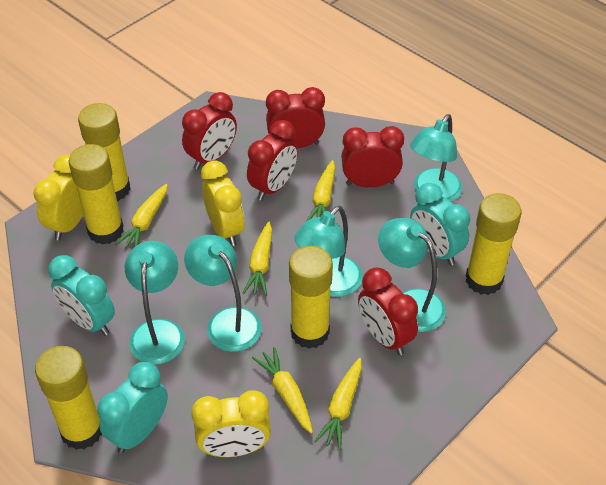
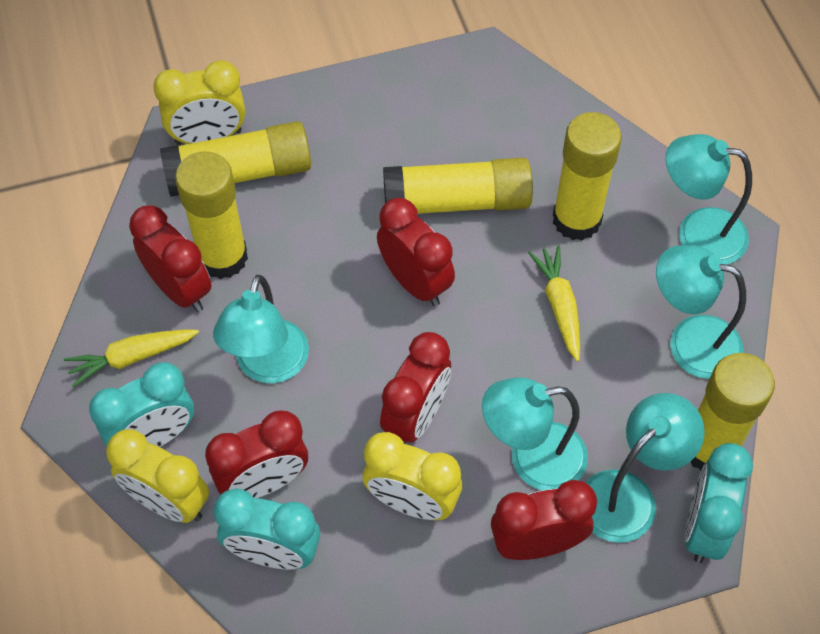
yellow carrot: 5 -> 2

